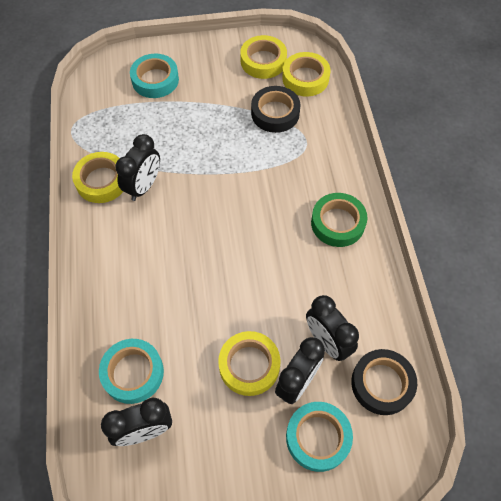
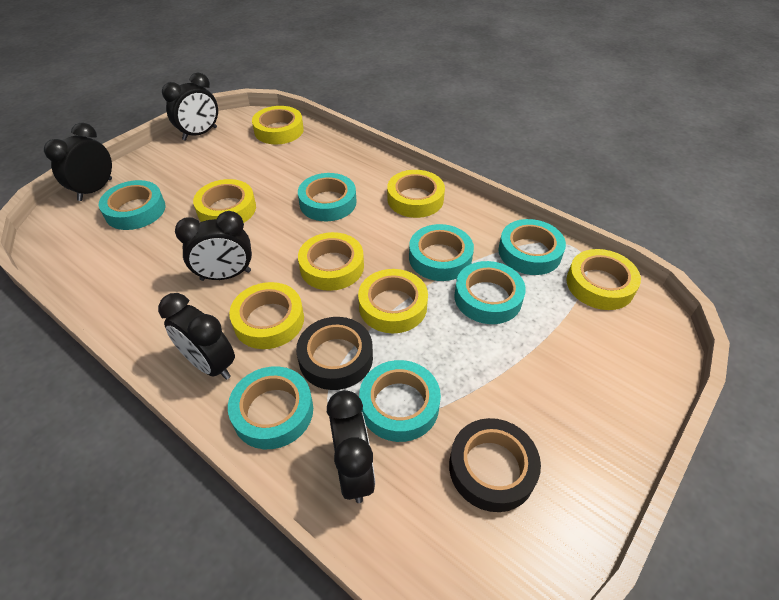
black clock: 4 -> 5
green tape: 1 -> 0
turquoise tape: 3 -> 7
yellow tape: 4 -> 7

